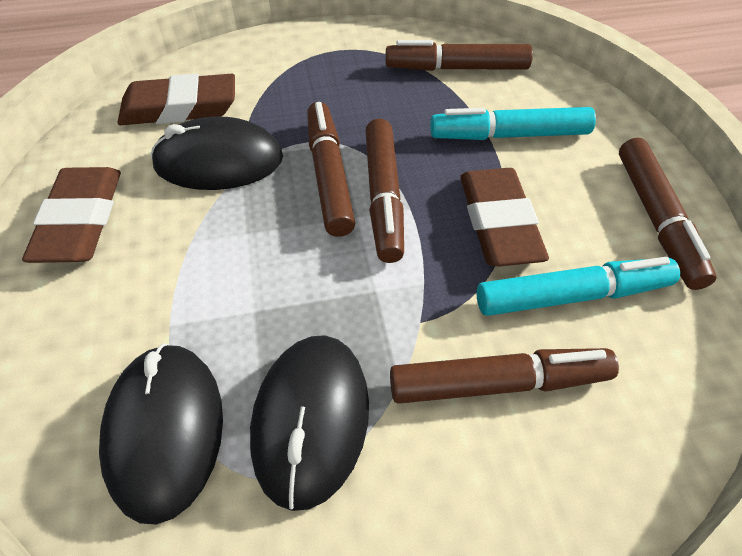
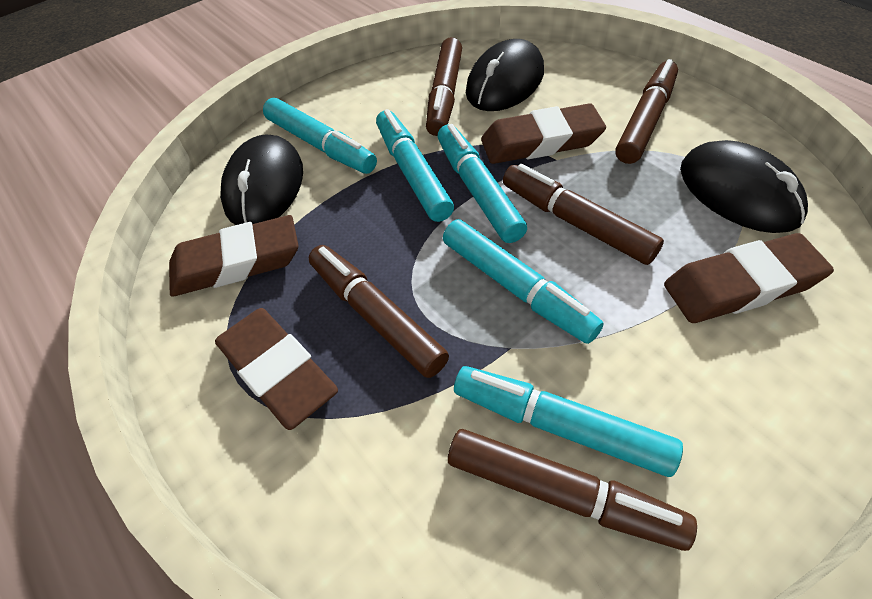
brown eraser: 3 -> 4
turquoise marker: 2 -> 5

